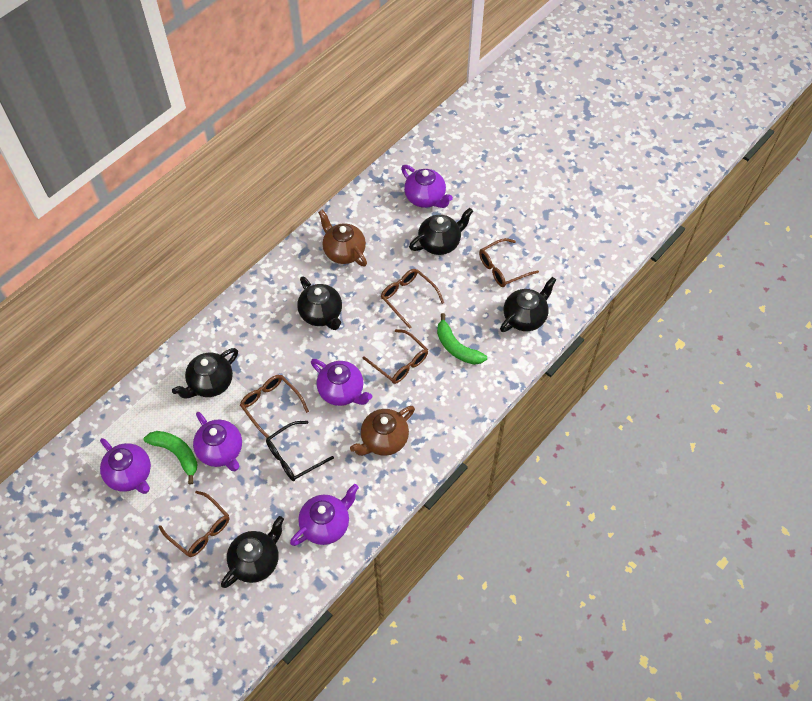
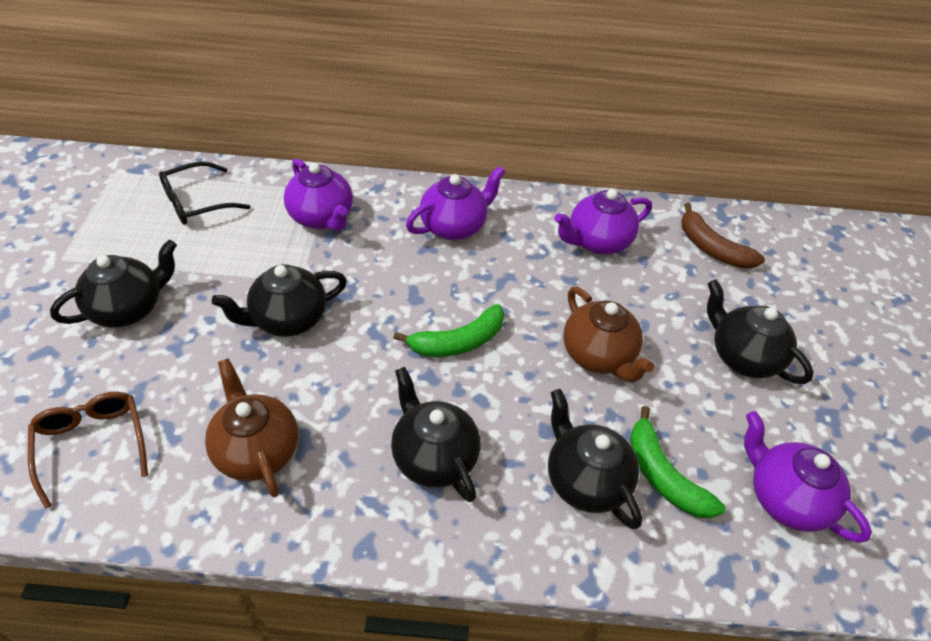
brown banana: 0 -> 1
brown glasses: 5 -> 1
purple teapot: 5 -> 4

